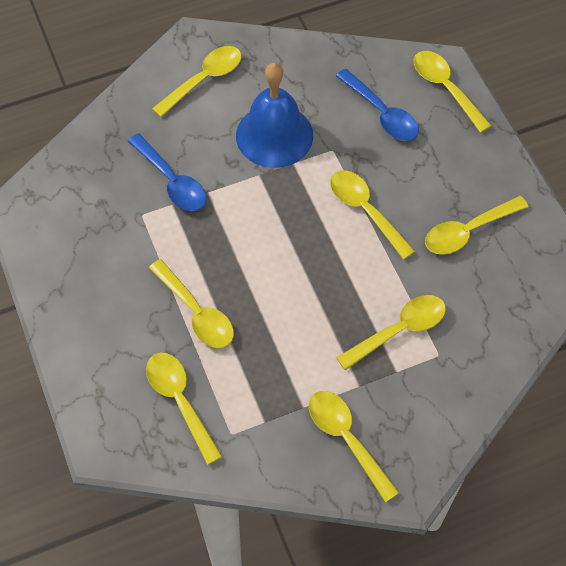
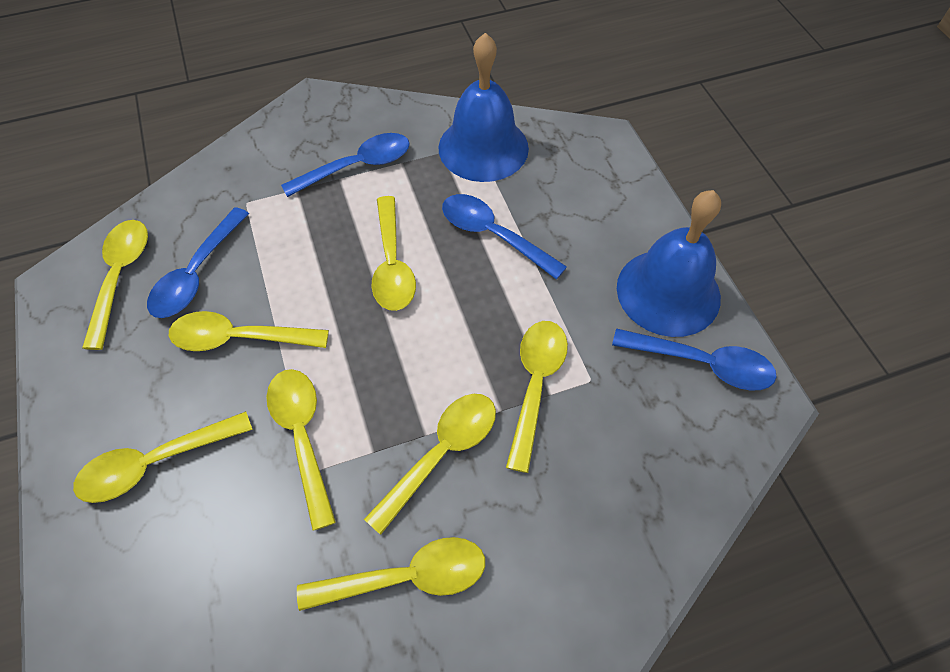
blue bell: 1 -> 2
blue spoon: 2 -> 4

